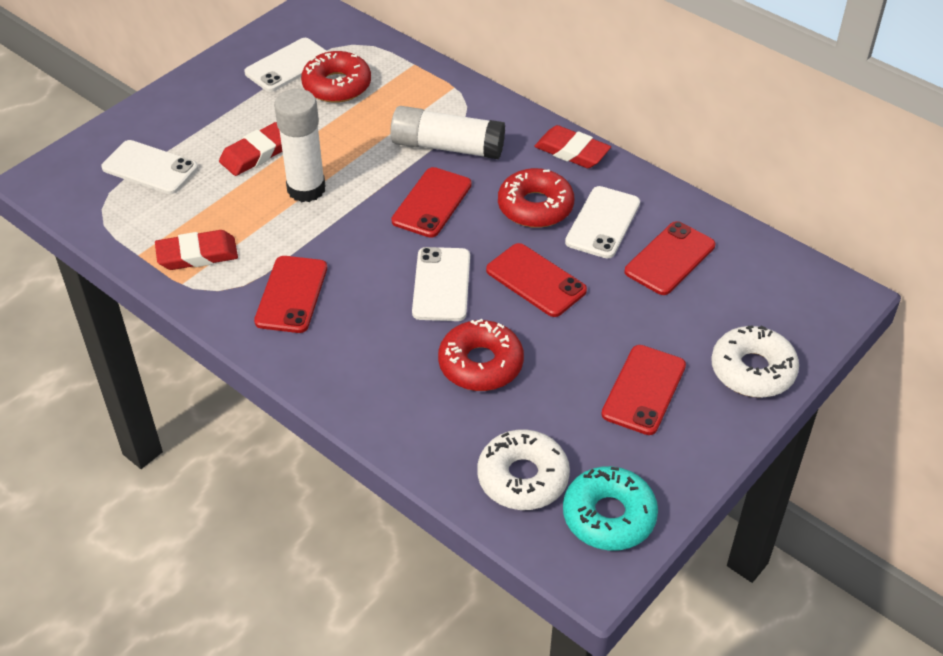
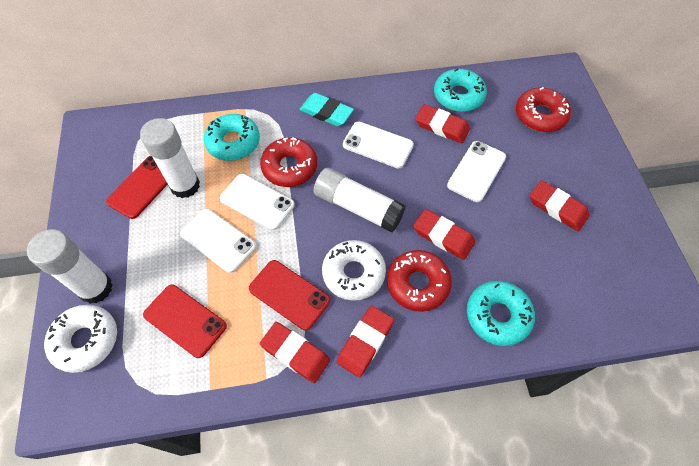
red eraser: 3 -> 5
red phone: 5 -> 3
turquoise donut: 1 -> 3
turquoise eraser: 0 -> 1
white glue stick: 2 -> 3

